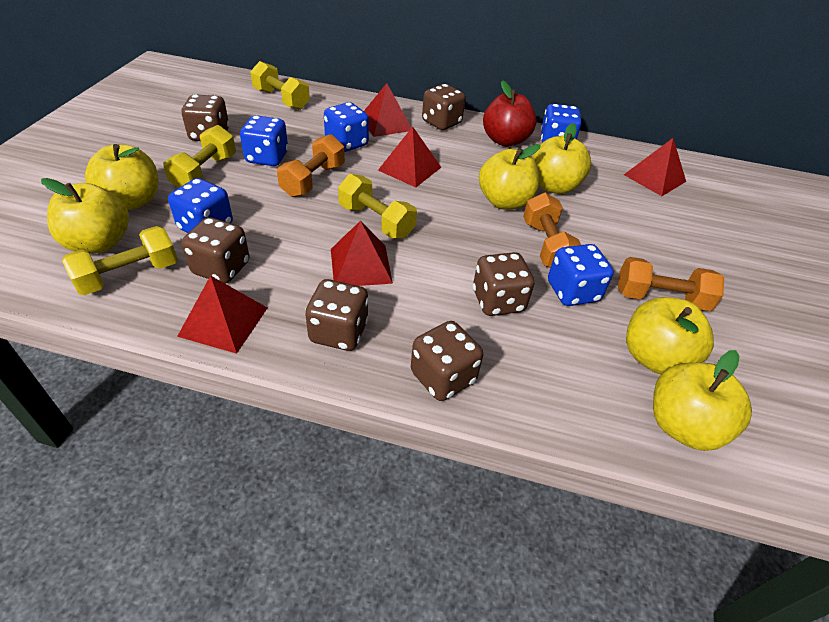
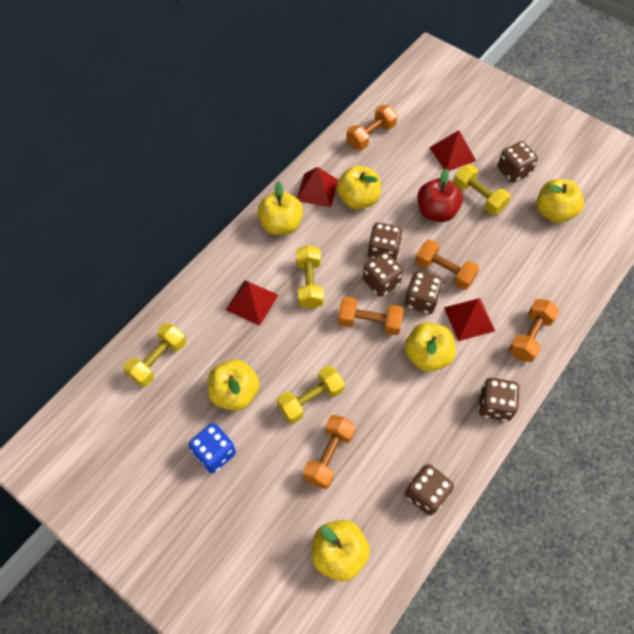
blue dice: 5 -> 1
orange dumbbell: 3 -> 5
red pyramid: 5 -> 4

